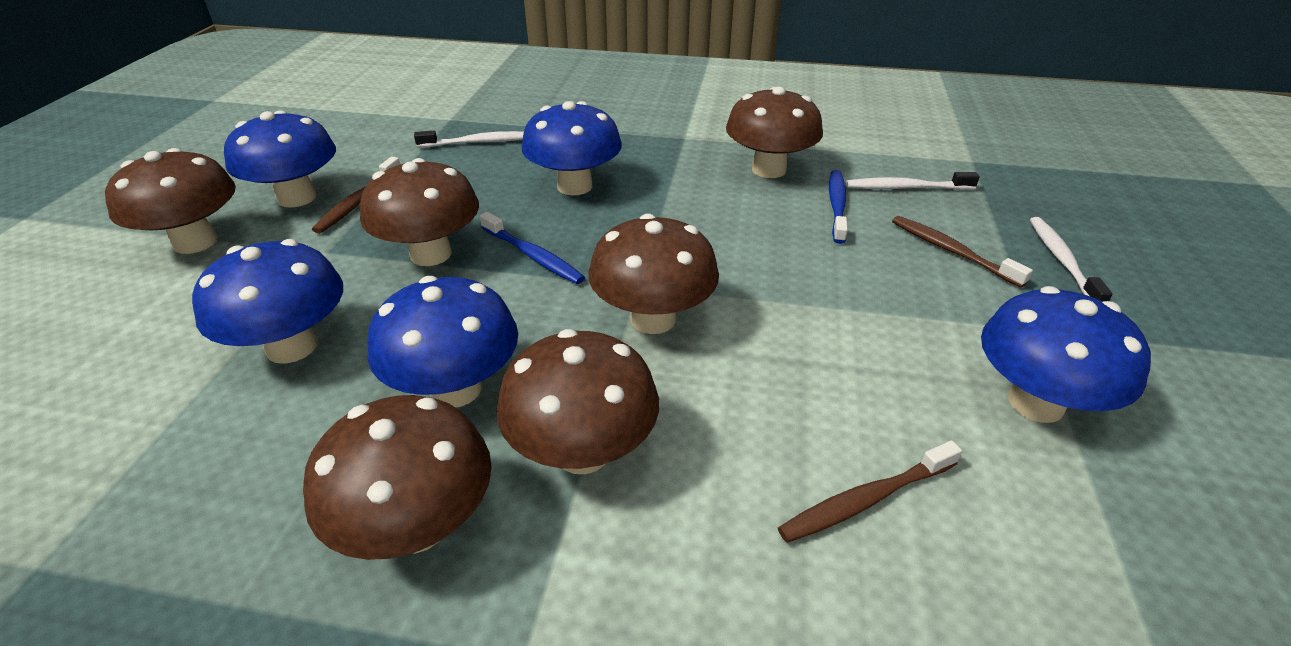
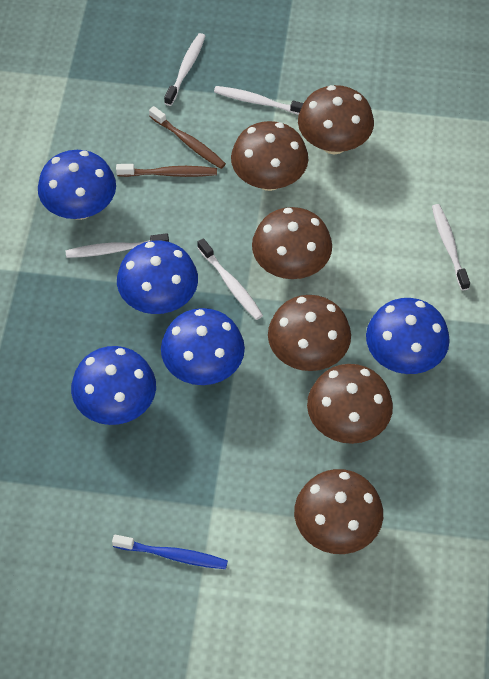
blue toothbrush: 2 -> 1
brown toothbrush: 3 -> 2
white toothbrush: 3 -> 5

